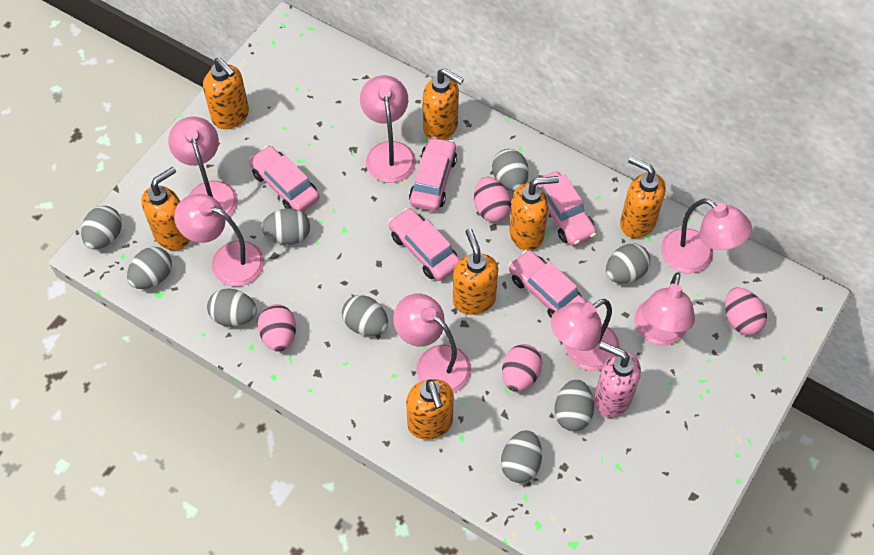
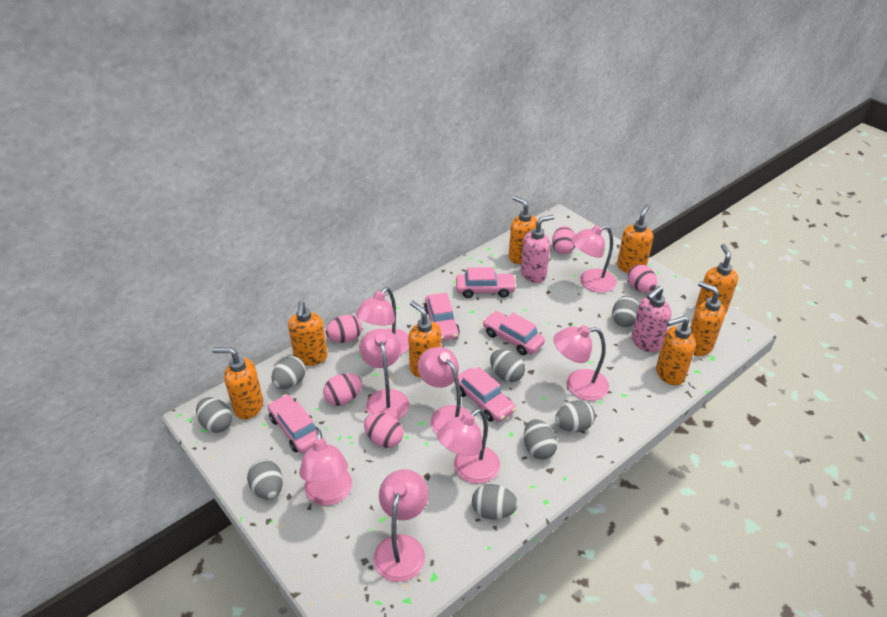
grey egg: 9 -> 8
orange soap dispenser: 7 -> 8
pink egg: 4 -> 5
pink lamp: 7 -> 8
pink soap dispenser: 1 -> 2

